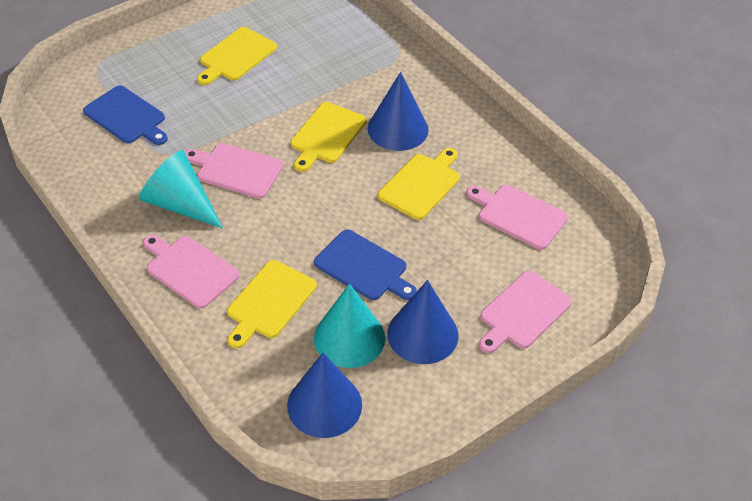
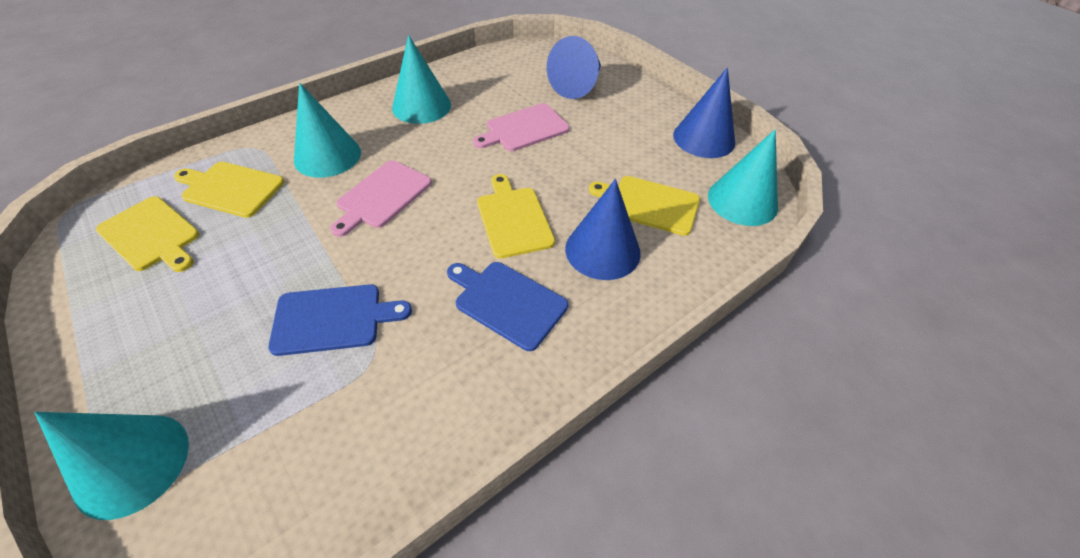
pink cutting board: 4 -> 2
turquoise cone: 2 -> 4

